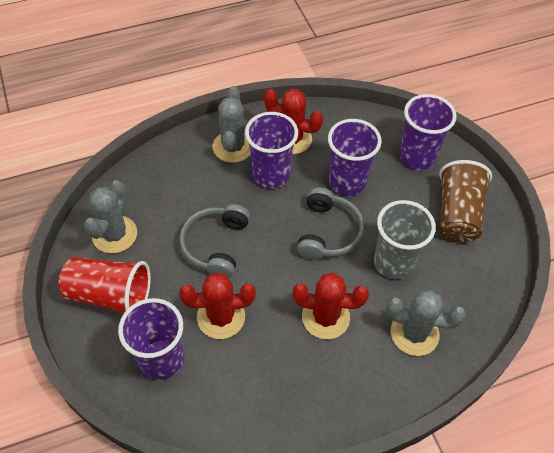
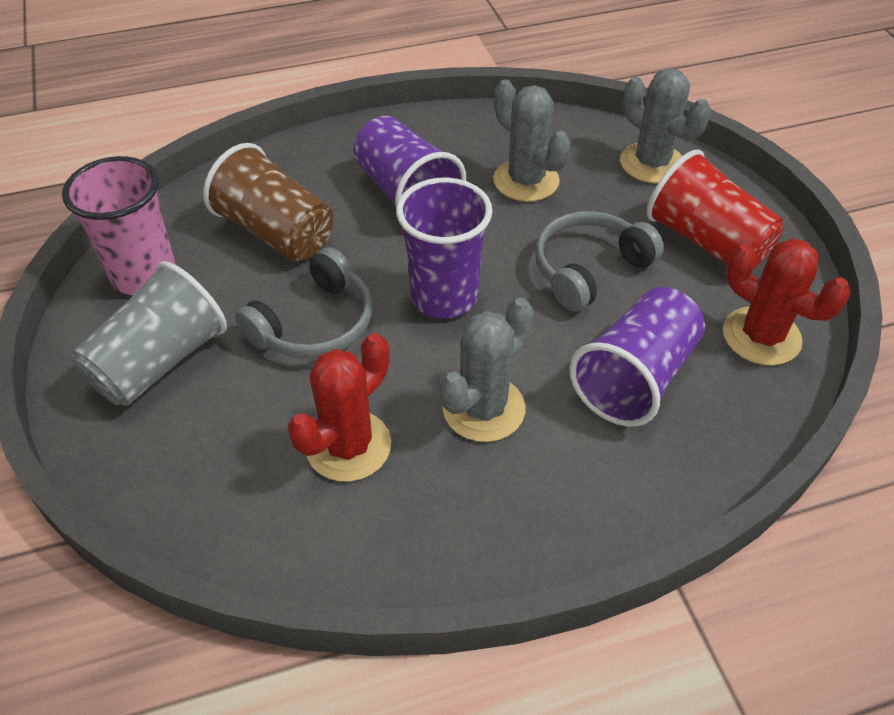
pink cup: 0 -> 1
purple cup: 4 -> 3
red cactus: 3 -> 2

